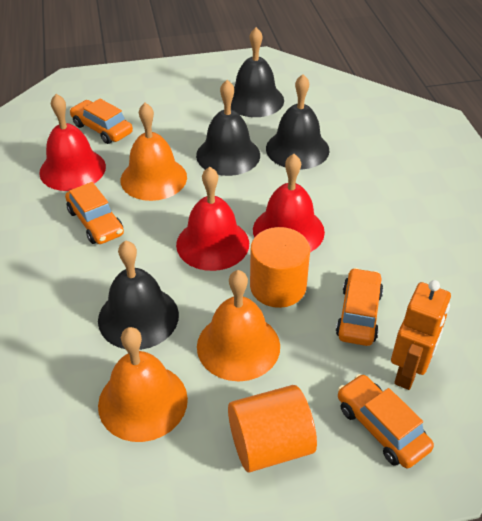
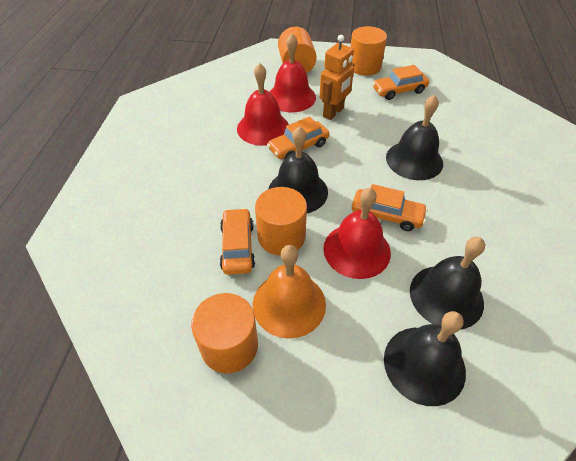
orange bell: 3 -> 1
orange cylinder: 2 -> 4

